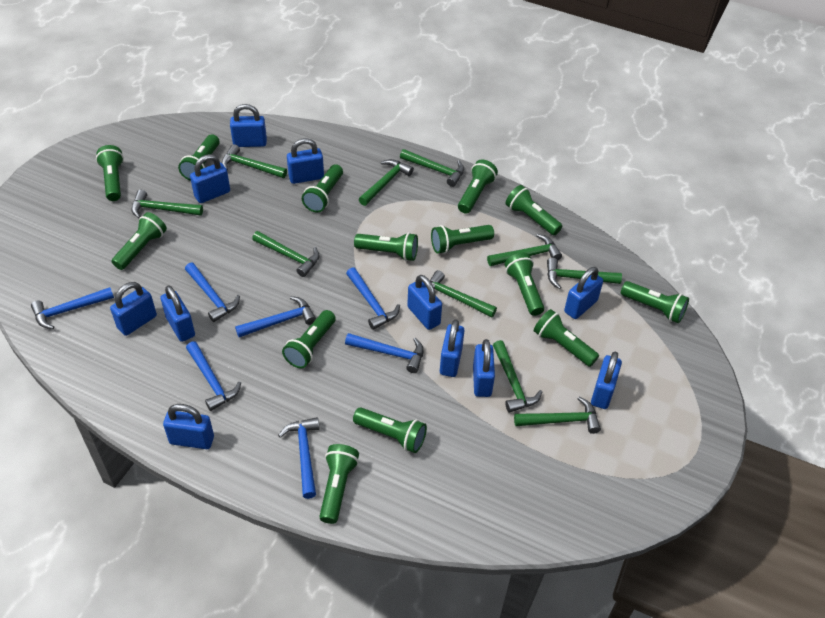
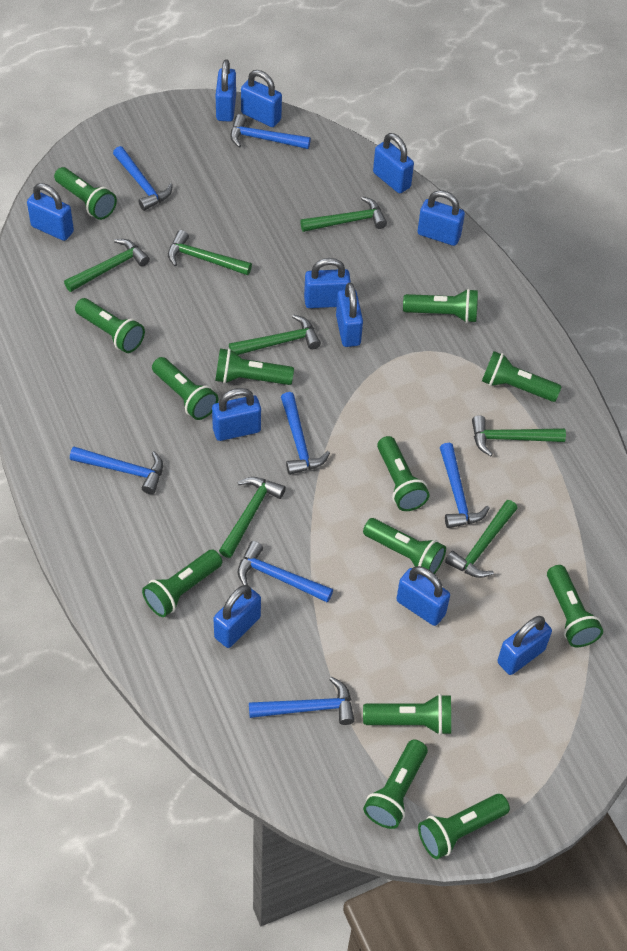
green flashlight: 14 -> 13
green hammer: 10 -> 7

